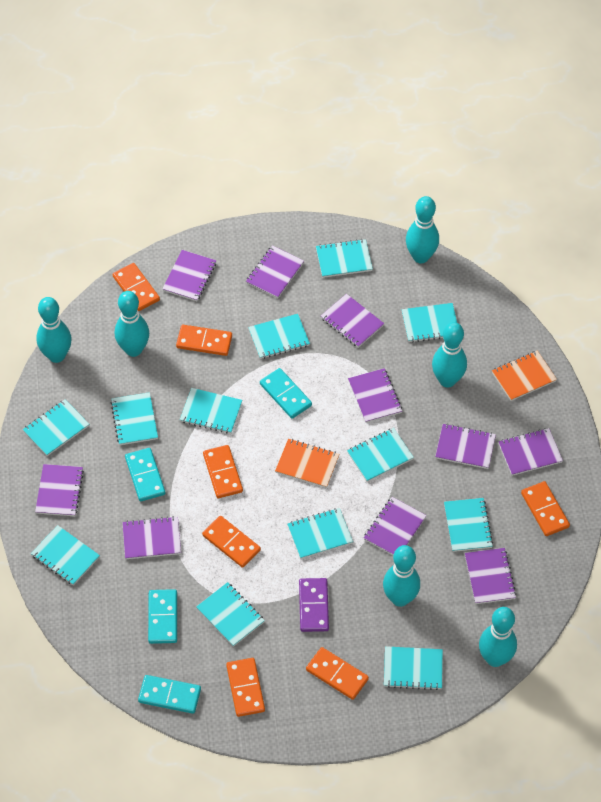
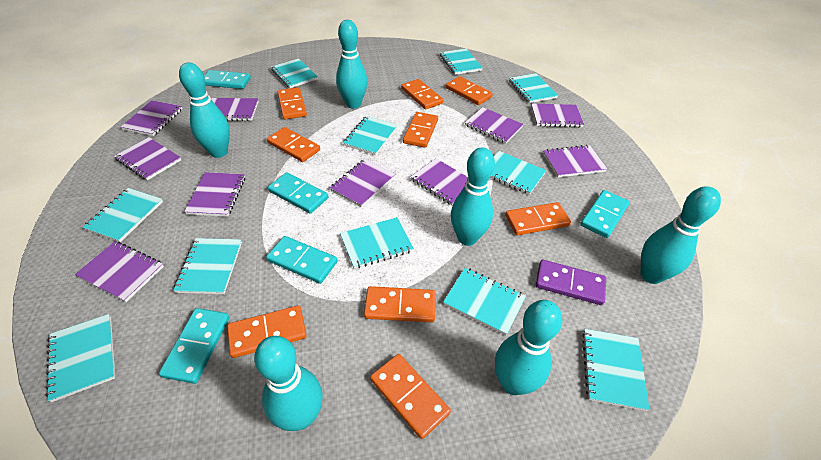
orange domino: 7 -> 9
orange notebook: 2 -> 0
turquoise domino: 4 -> 5
turquoise notebook: 12 -> 11

